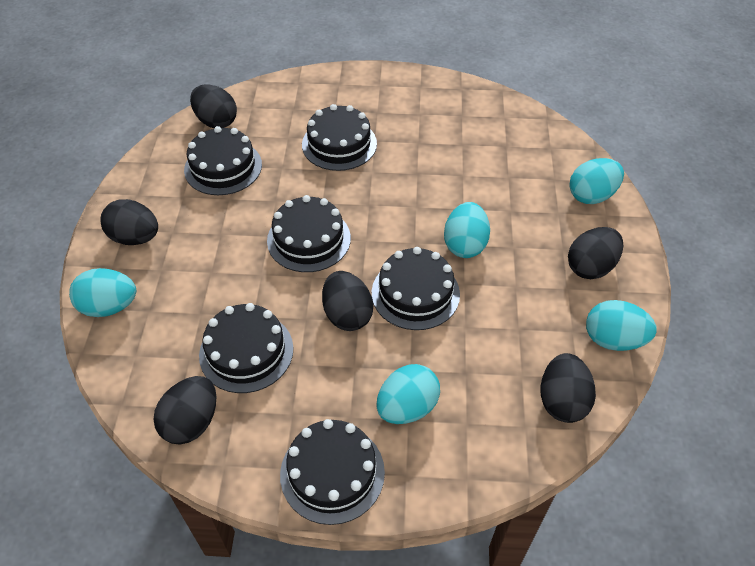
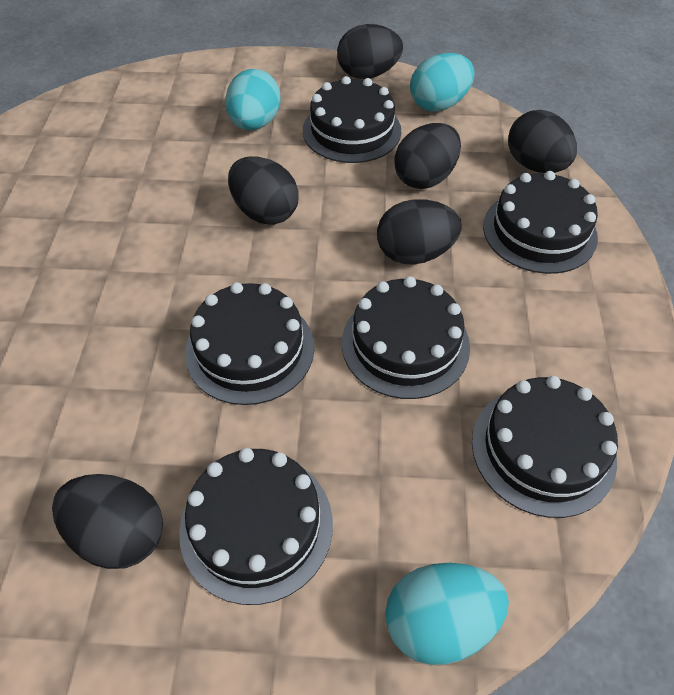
turquoise egg: 5 -> 3

